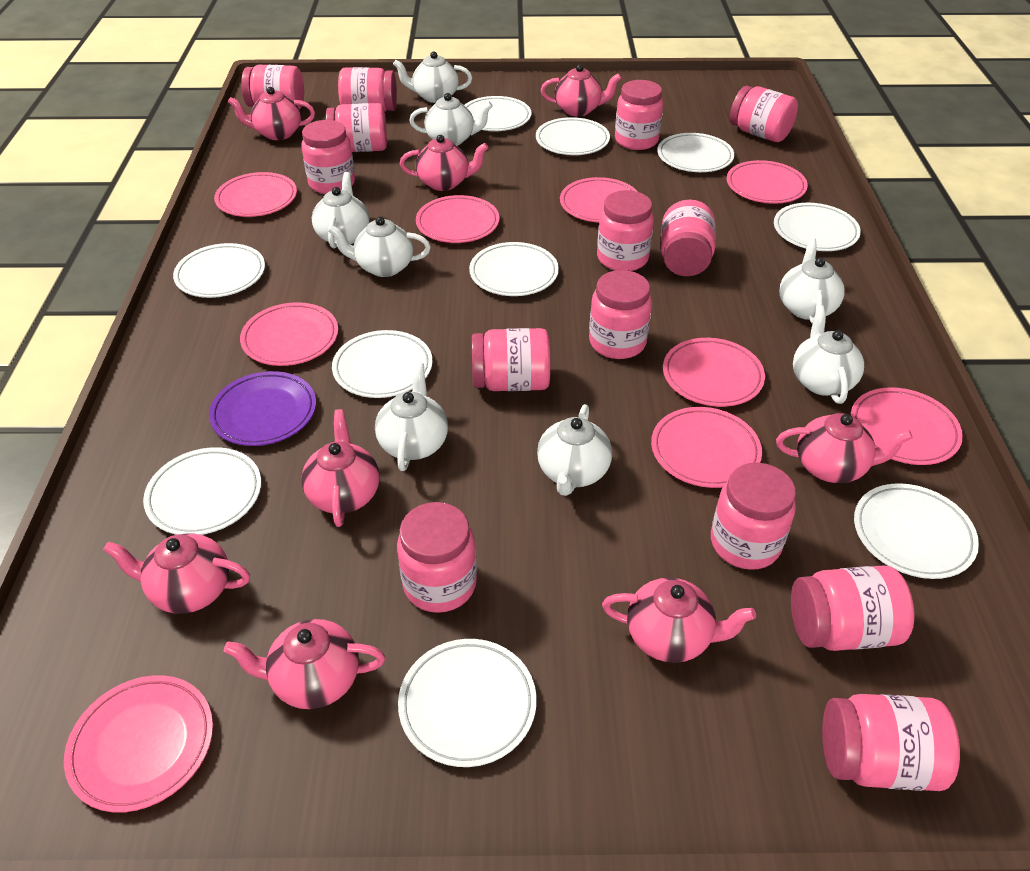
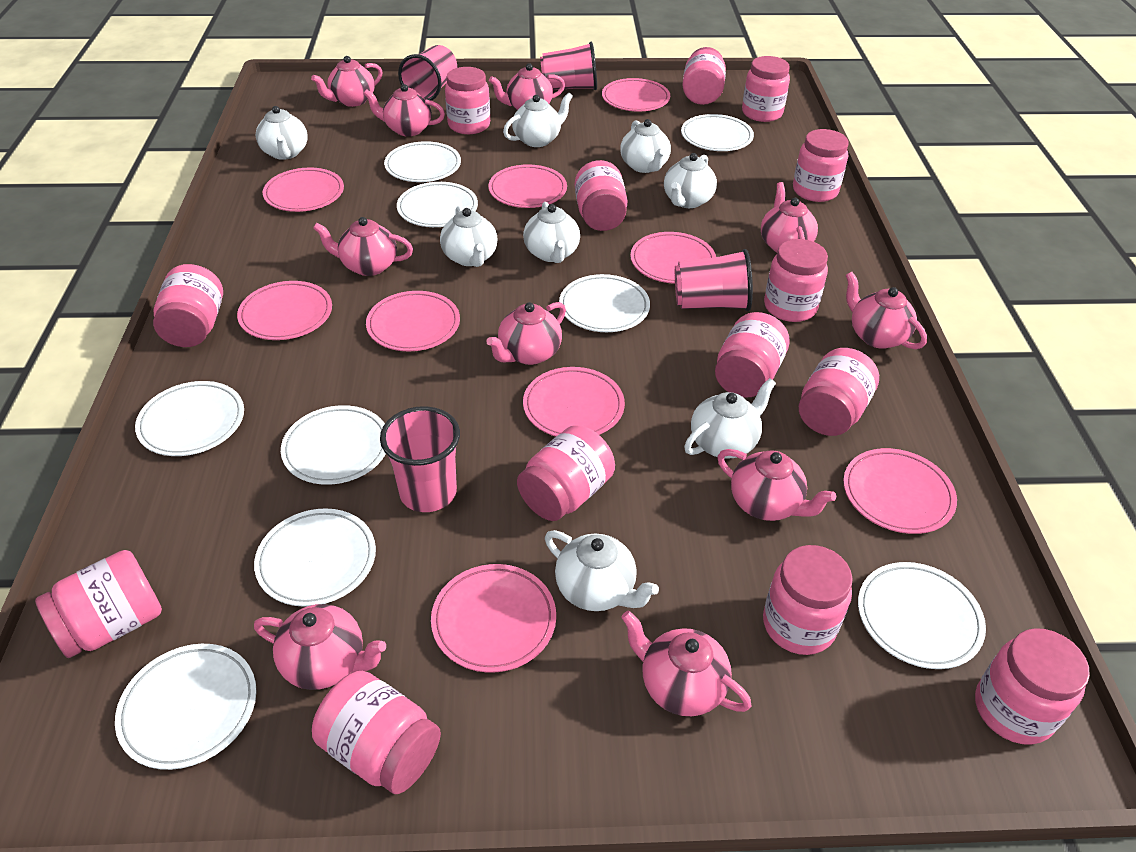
pink cup: 0 -> 4
pink teapot: 8 -> 10
purple plate: 1 -> 0
white plate: 10 -> 9

